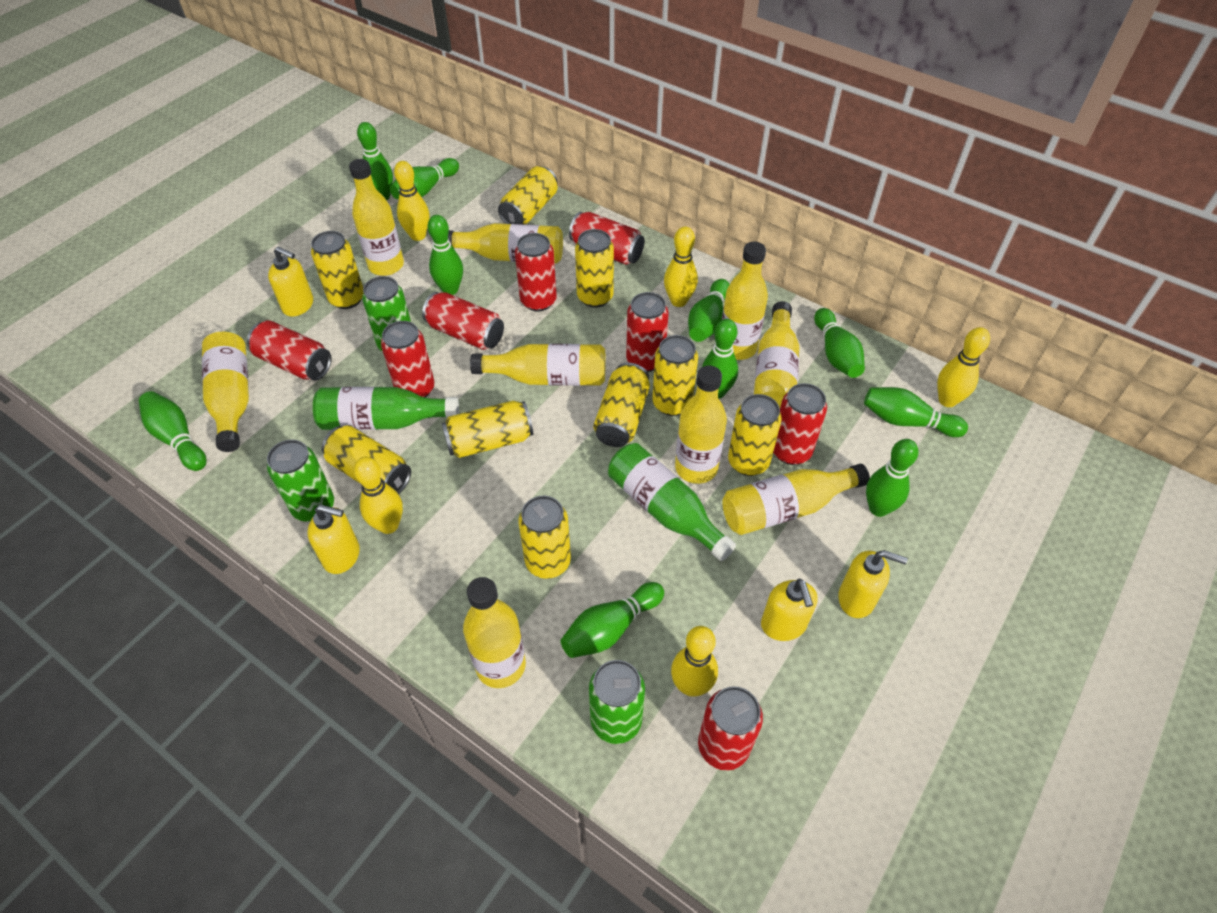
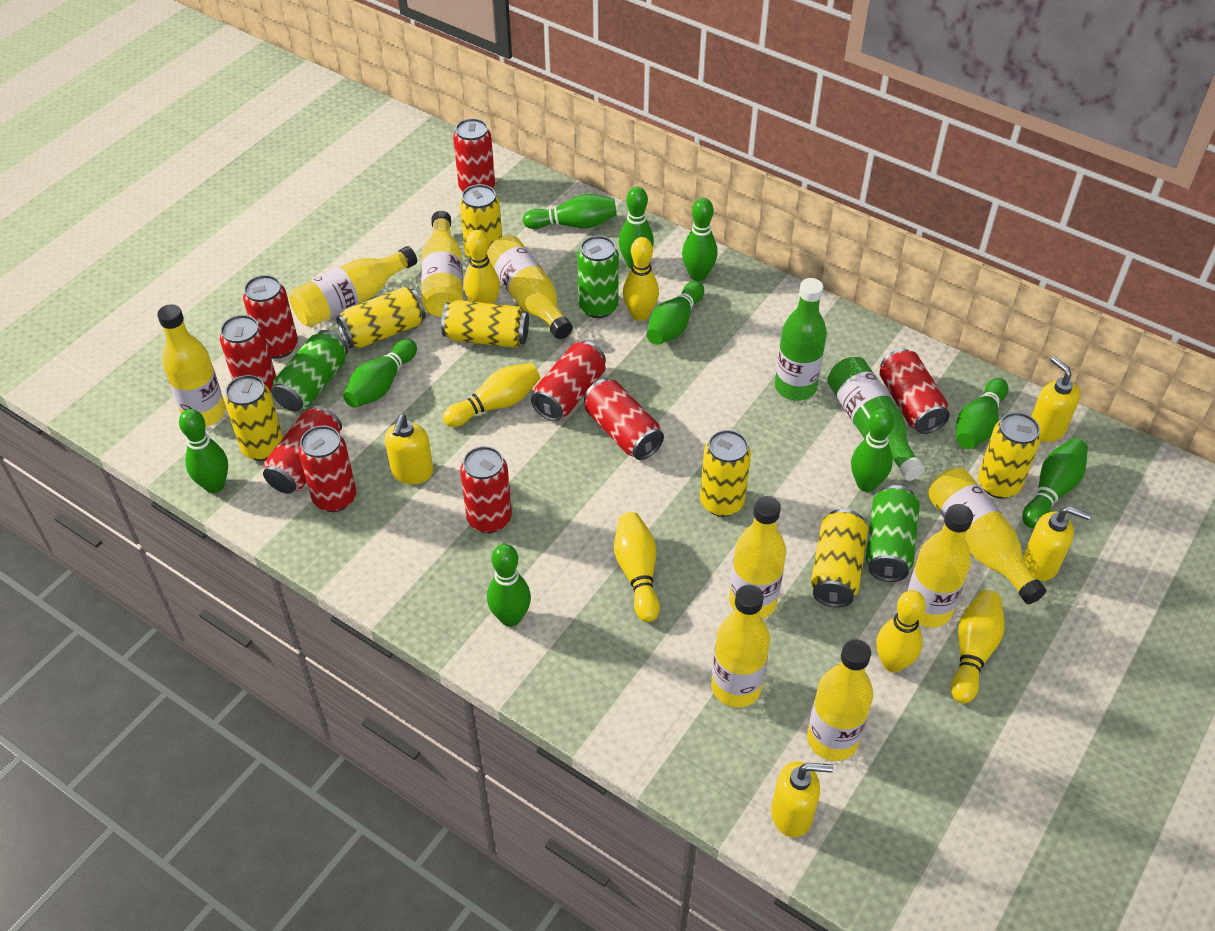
red can: 8 -> 9
yellow bowling pin: 5 -> 6
yellow can: 9 -> 7

